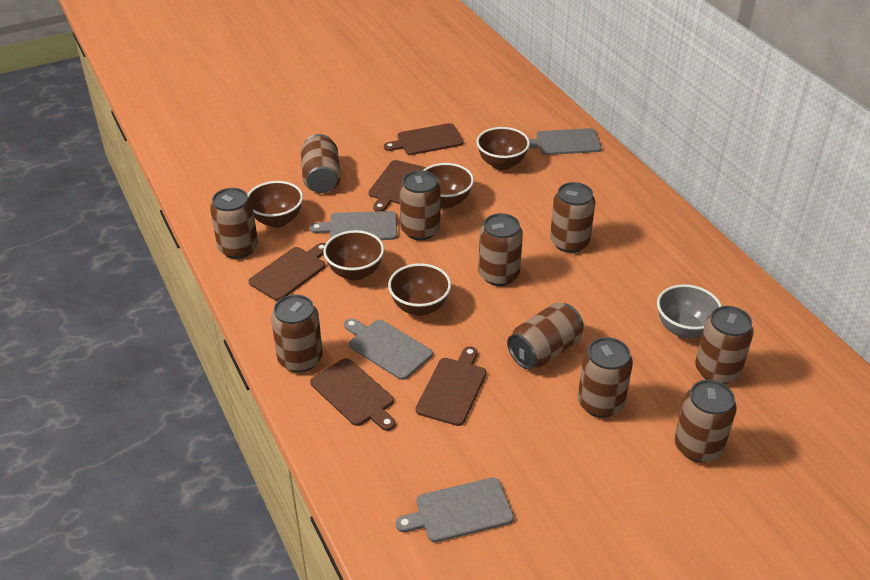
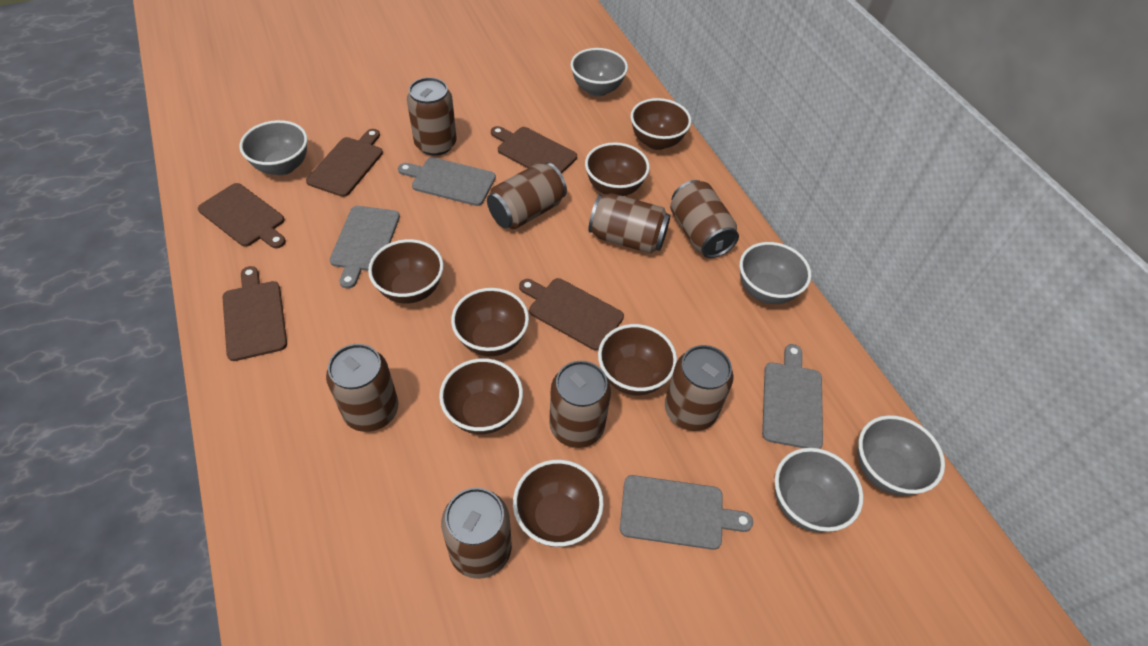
brown bowl: 5 -> 7
brown can: 10 -> 8
grey bowl: 1 -> 5

